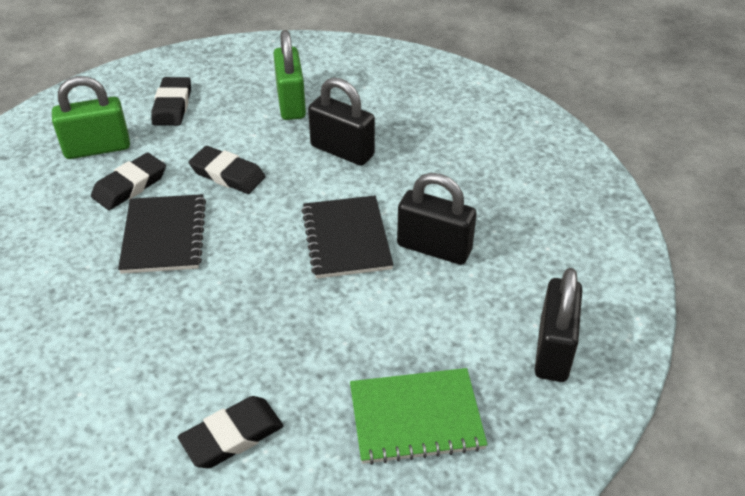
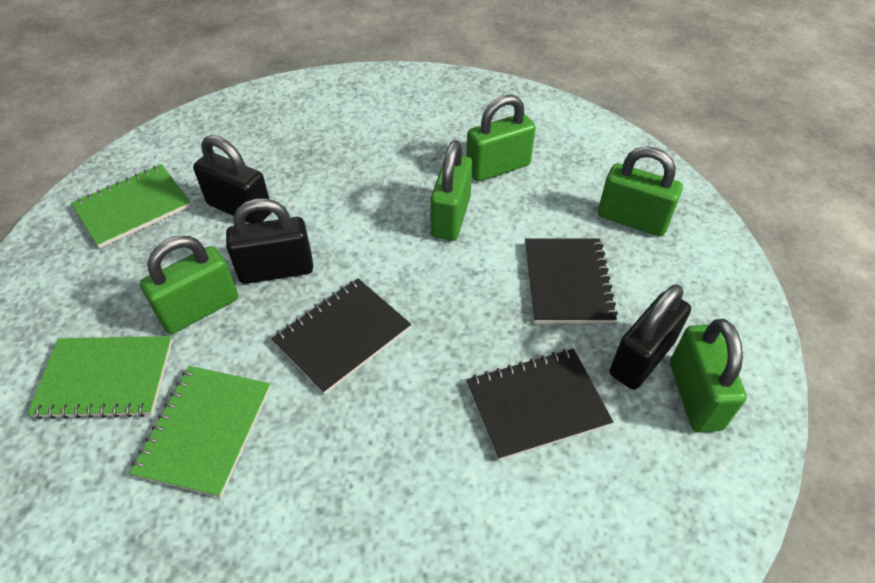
black eraser: 4 -> 0
black notebook: 2 -> 3
green notebook: 1 -> 3
green padlock: 2 -> 5

